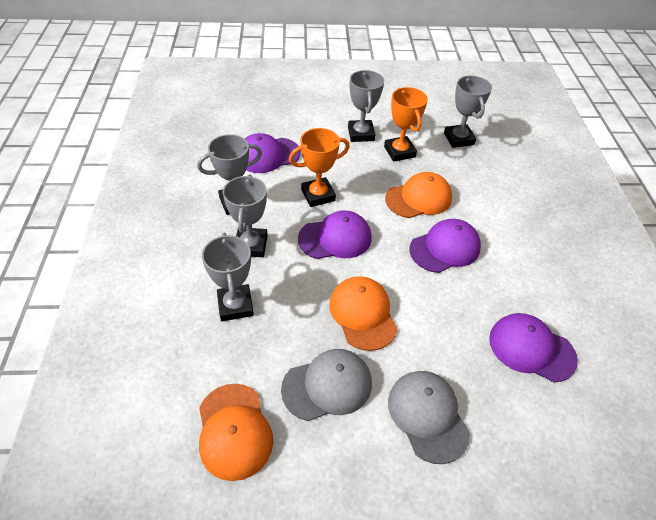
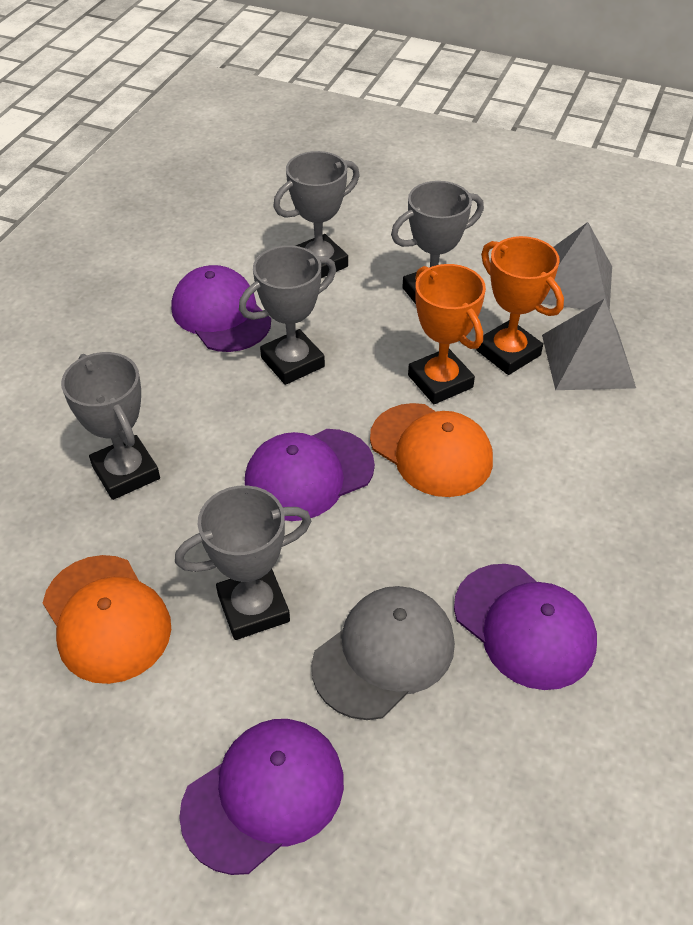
grey cap: 2 -> 1
grey pyramid: 0 -> 2
orange cap: 3 -> 2

